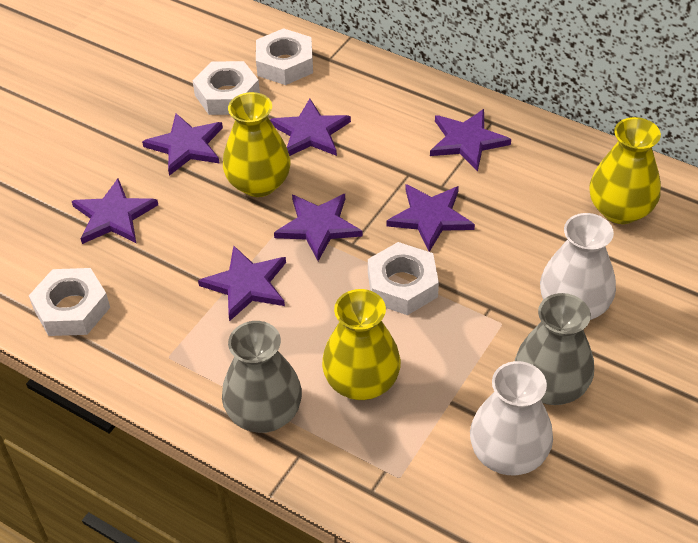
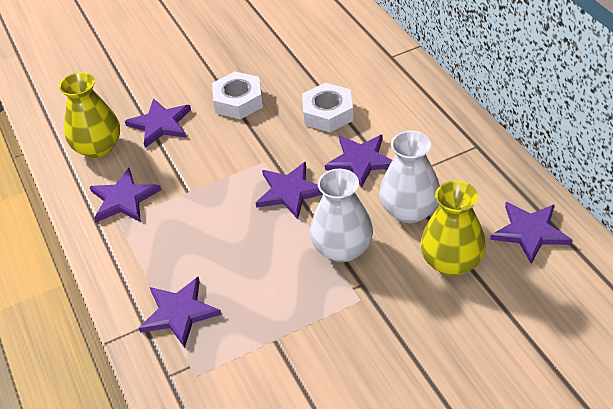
grey vase: 2 -> 0
purple star: 7 -> 6
white nut: 4 -> 2
yellow vase: 3 -> 2

